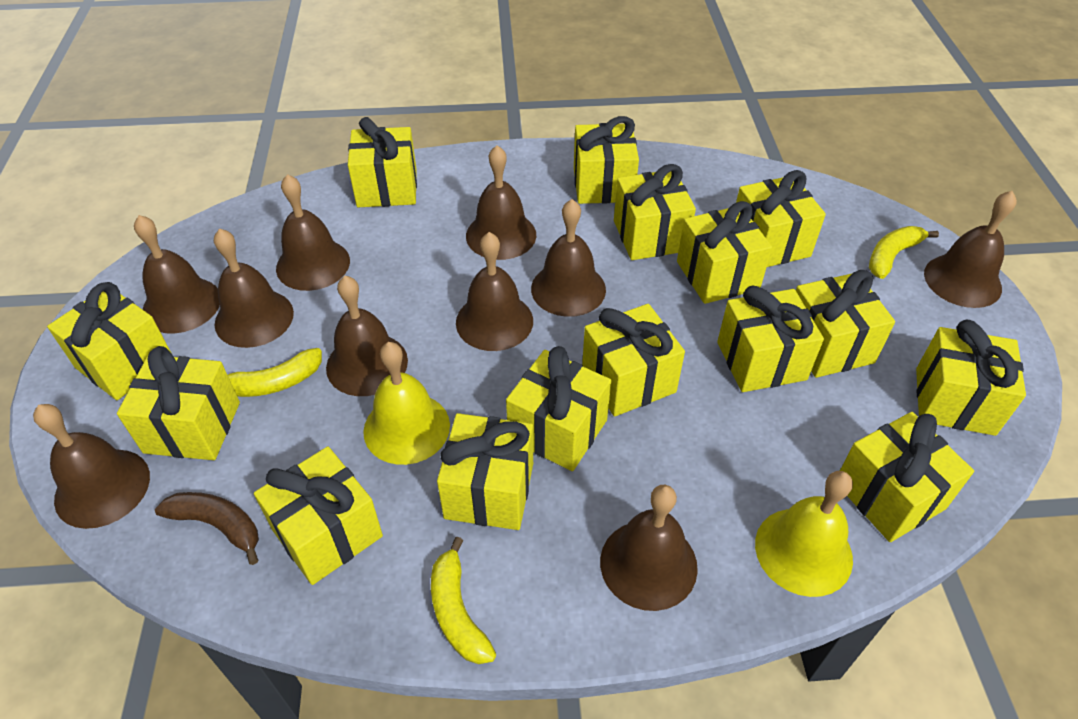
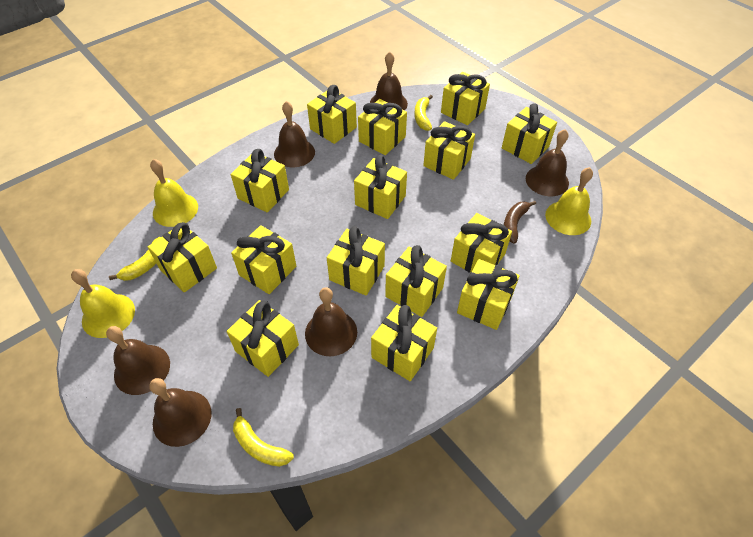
brown bell: 10 -> 6
yellow bell: 2 -> 3

